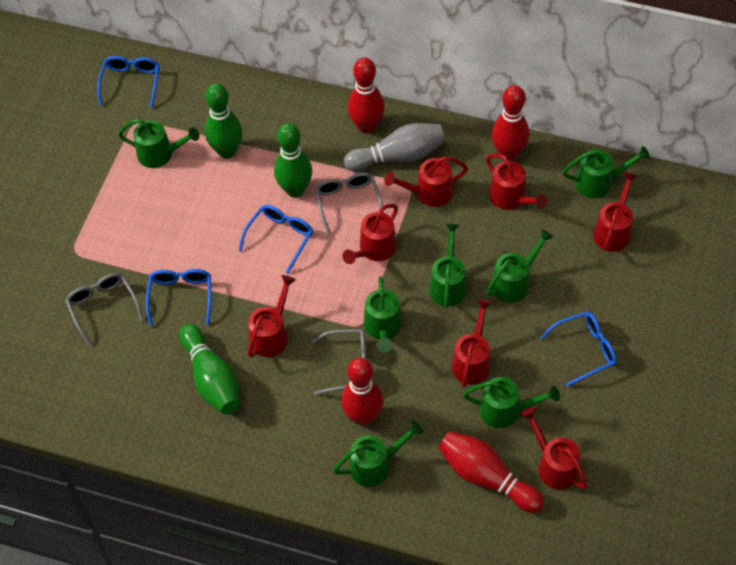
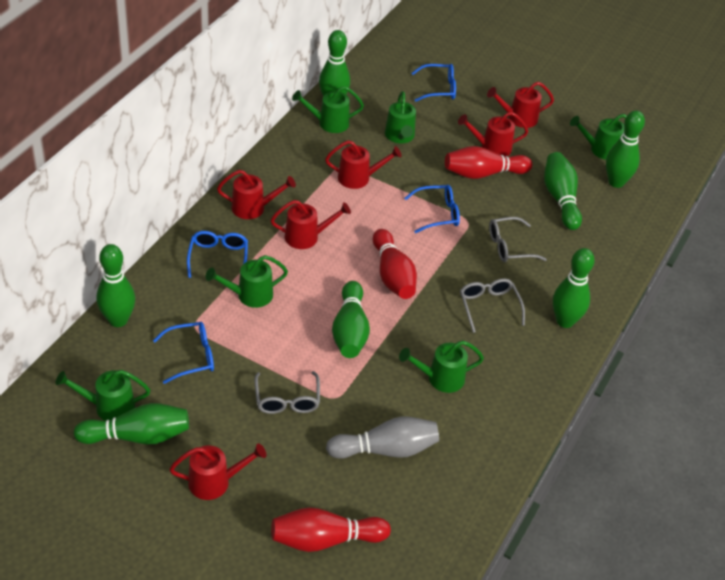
green bowling pin: 3 -> 7
green watering can: 7 -> 6
red bowling pin: 4 -> 3
red watering can: 7 -> 6

